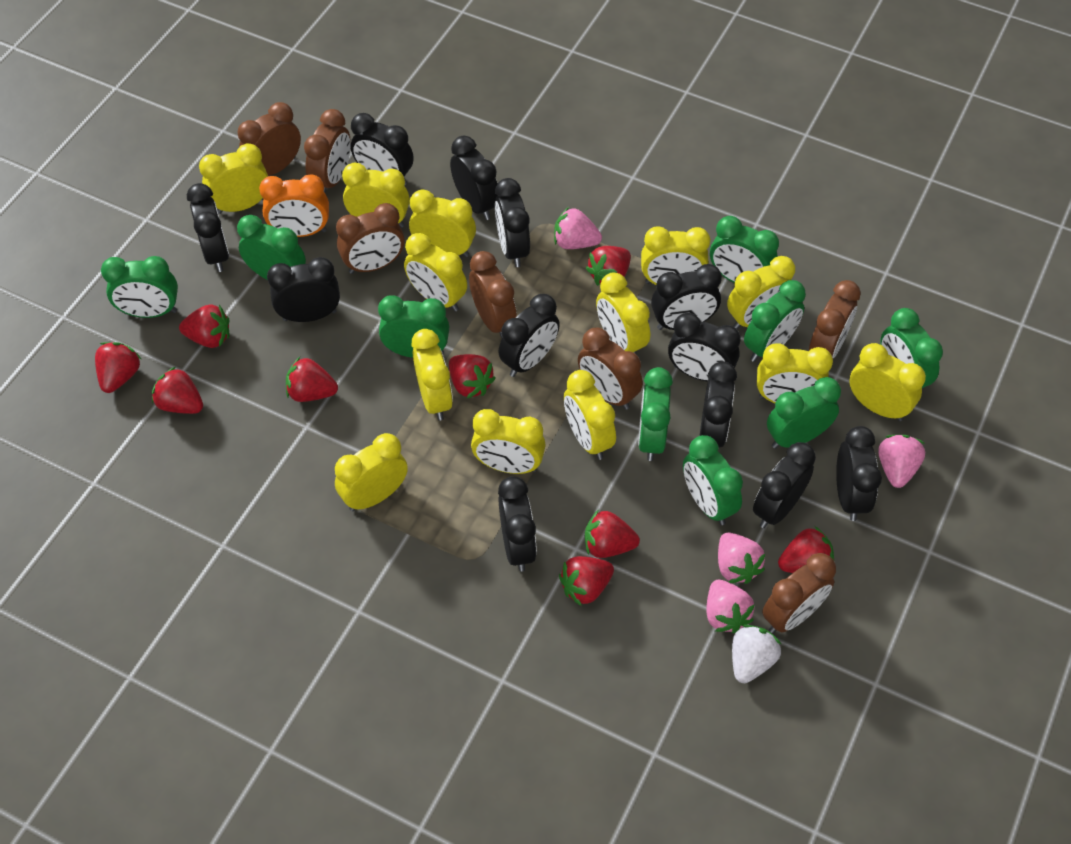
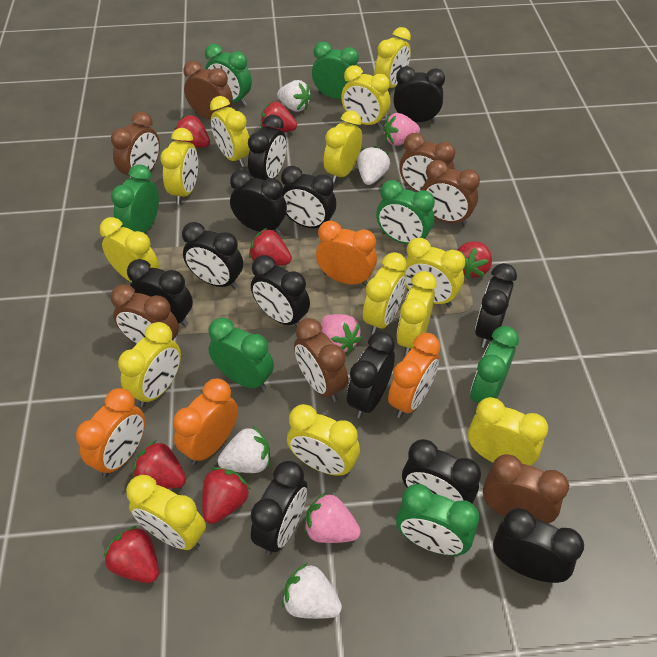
green clock: 9 -> 7
orange clock: 1 -> 4
pink strawberry: 4 -> 3
red strawberry: 9 -> 7
white strawberry: 1 -> 4

